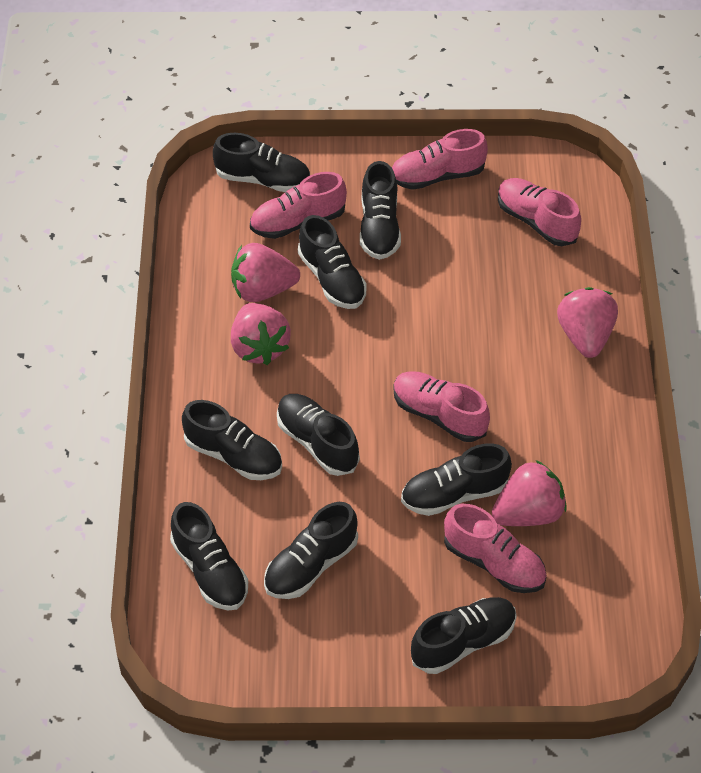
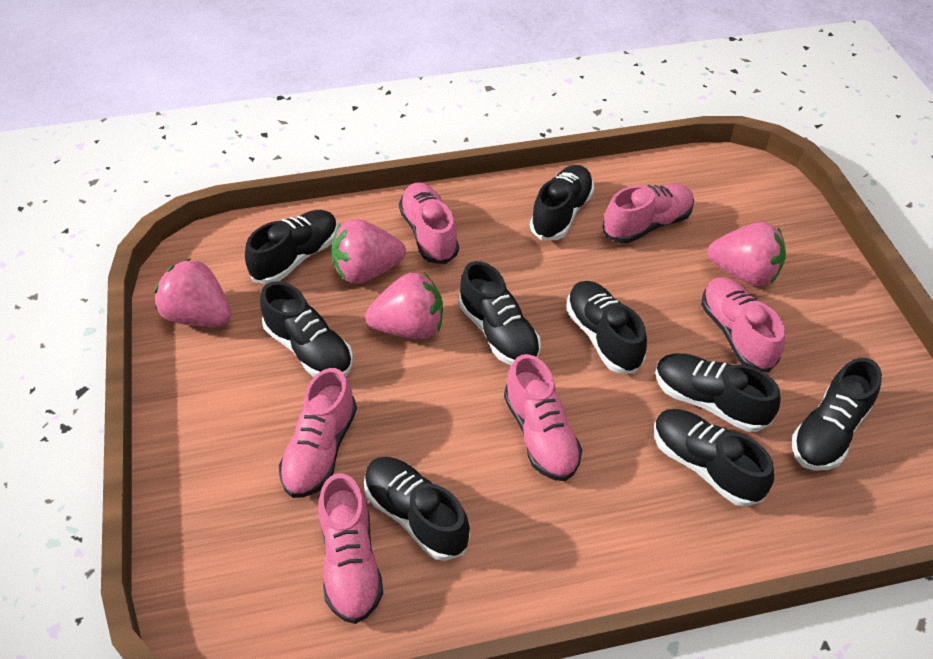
pink shoe: 5 -> 6

